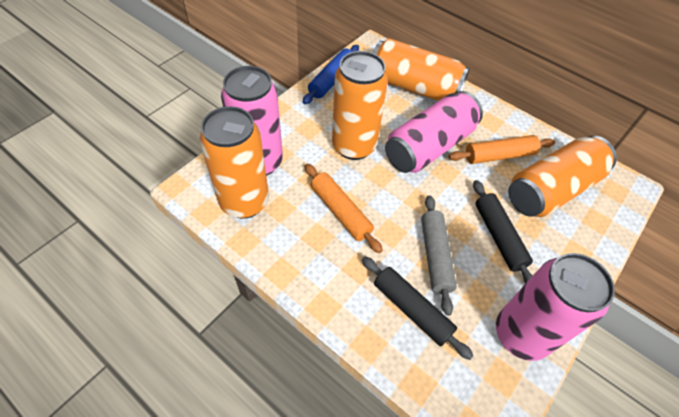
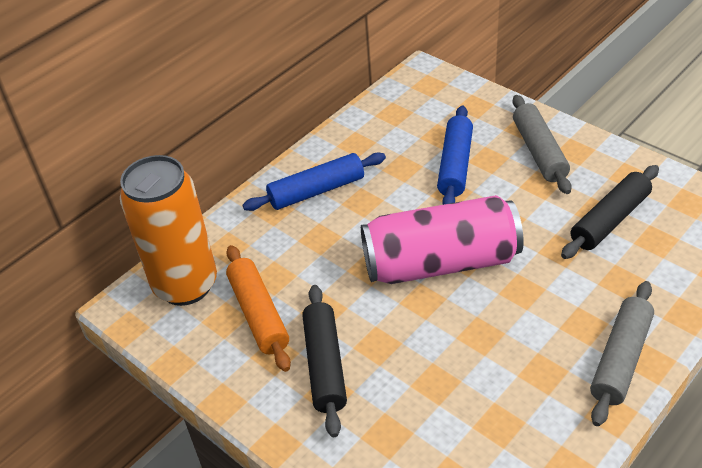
blue rolling pin: 1 -> 2
grey rolling pin: 1 -> 2
orange can: 4 -> 1
orange rolling pin: 2 -> 1
pink can: 3 -> 1

